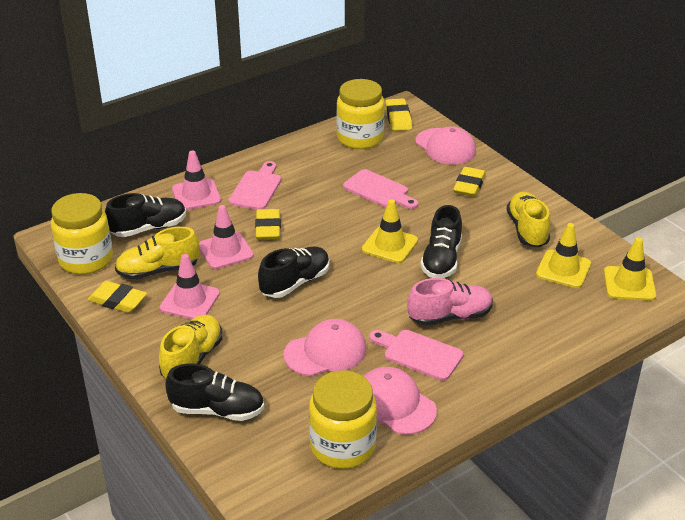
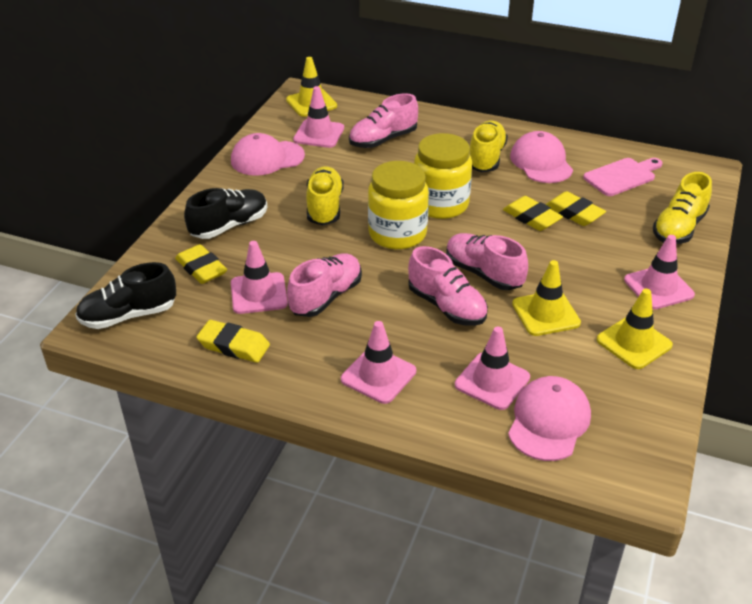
black shoe: 4 -> 2
pink cutting board: 3 -> 1
pink shoe: 1 -> 4
pink traffic cone: 3 -> 5
yellow jar: 3 -> 2

